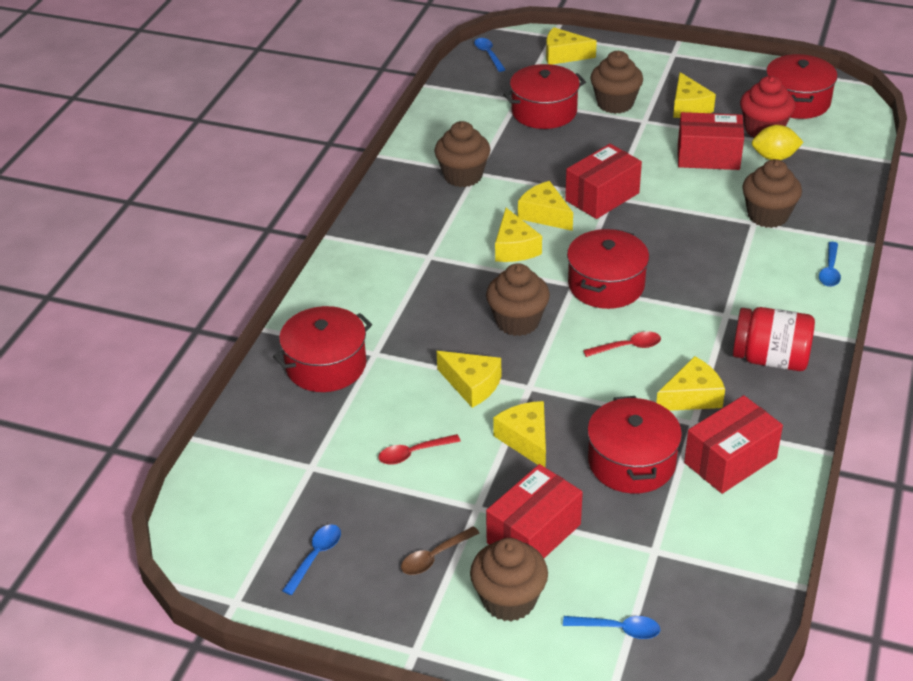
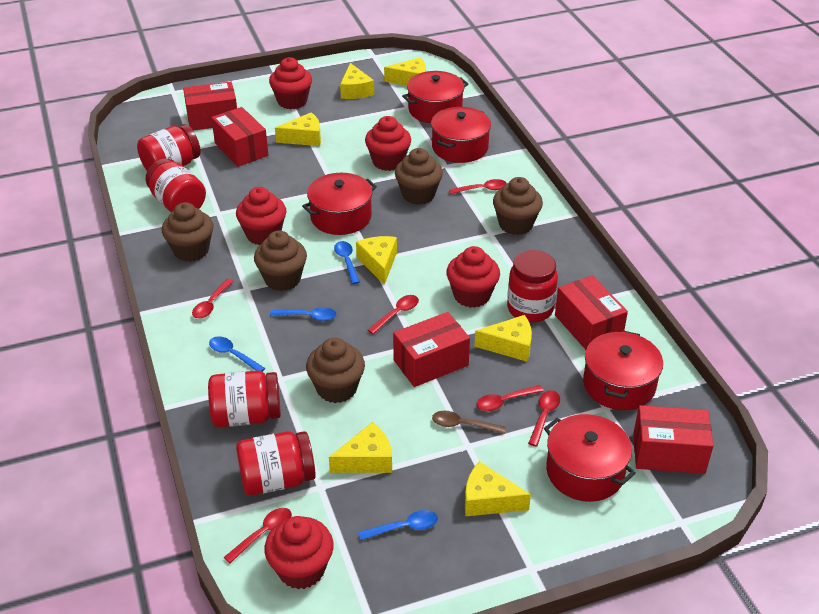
red box: 4 -> 5
red cupcake: 1 -> 5
red jar: 1 -> 5
red spoon: 2 -> 6
yellow lemon: 1 -> 0

